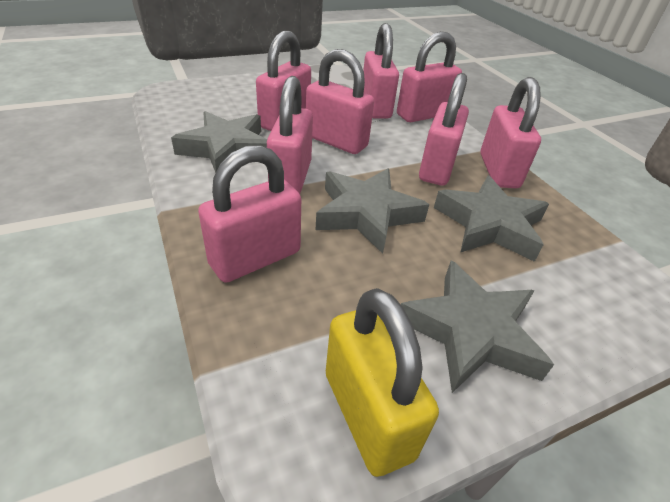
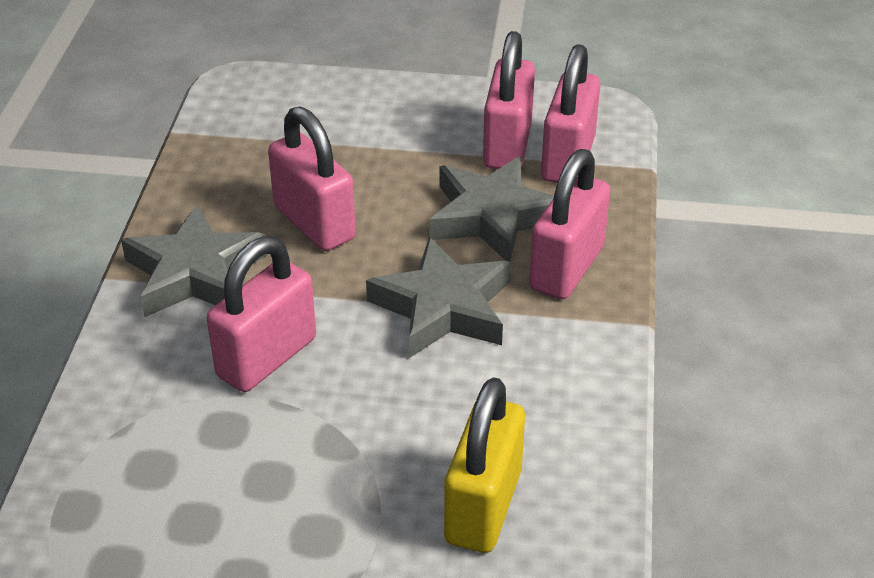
grey star: 4 -> 3
pink padlock: 8 -> 5

